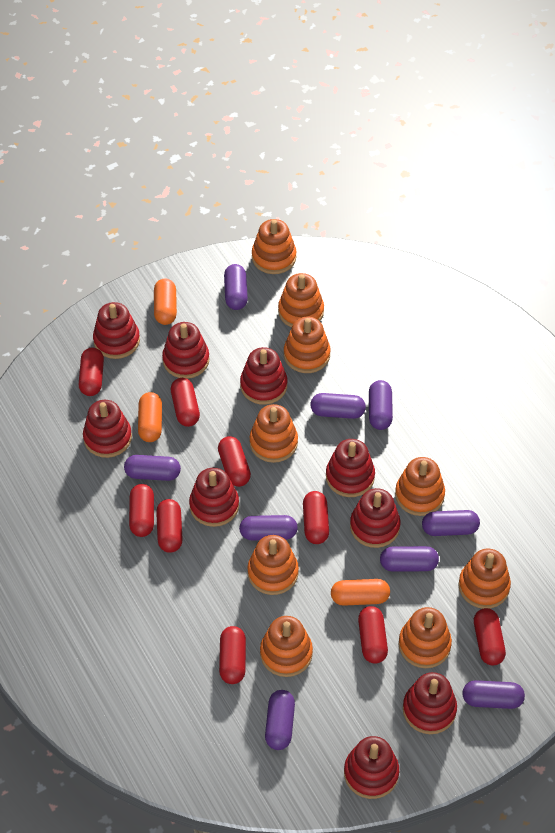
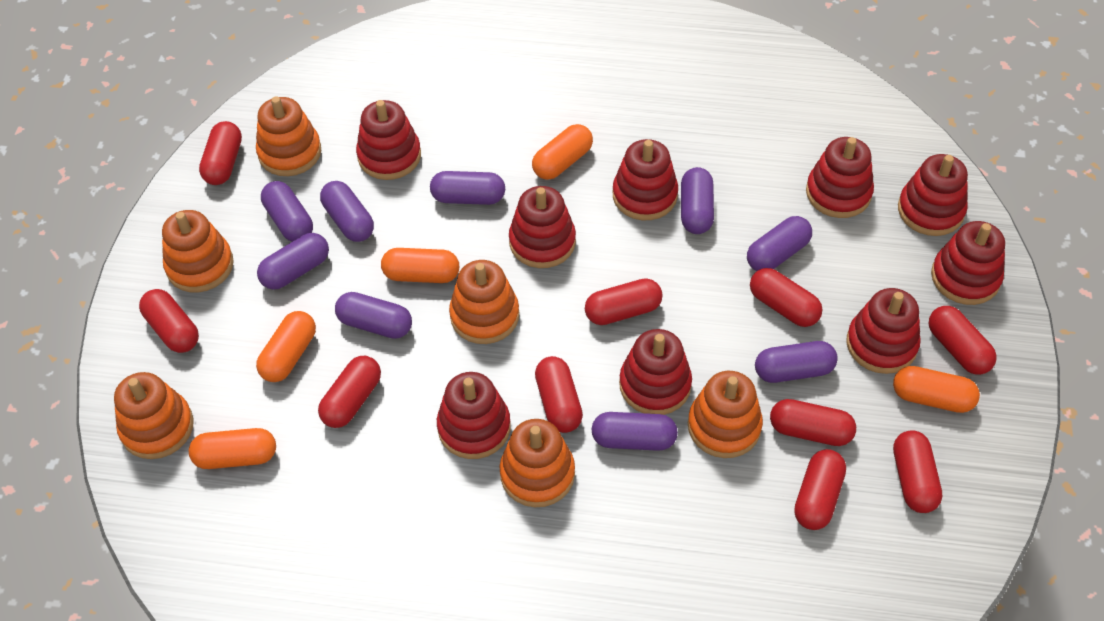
orange capsule: 3 -> 5
orange stacking toy: 9 -> 6
red capsule: 9 -> 10

